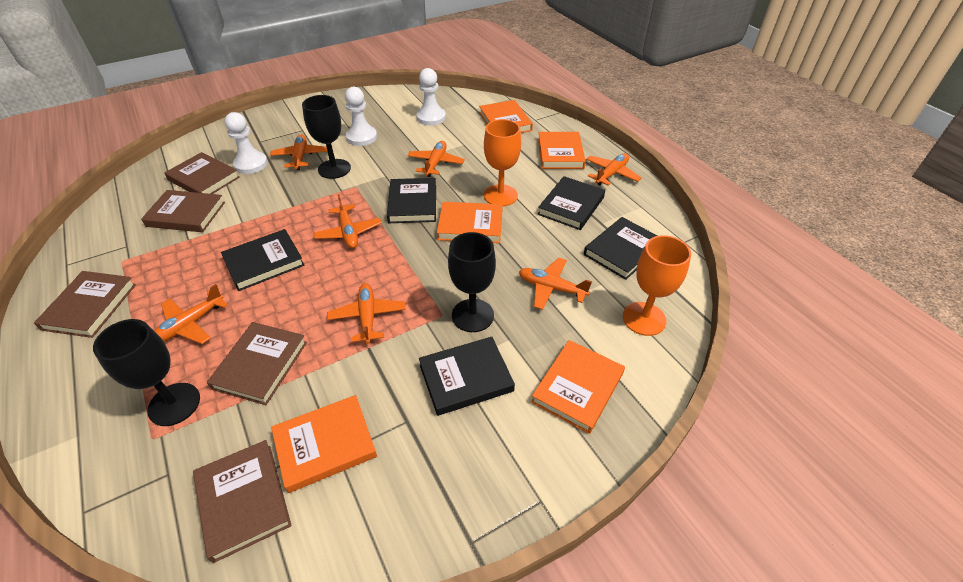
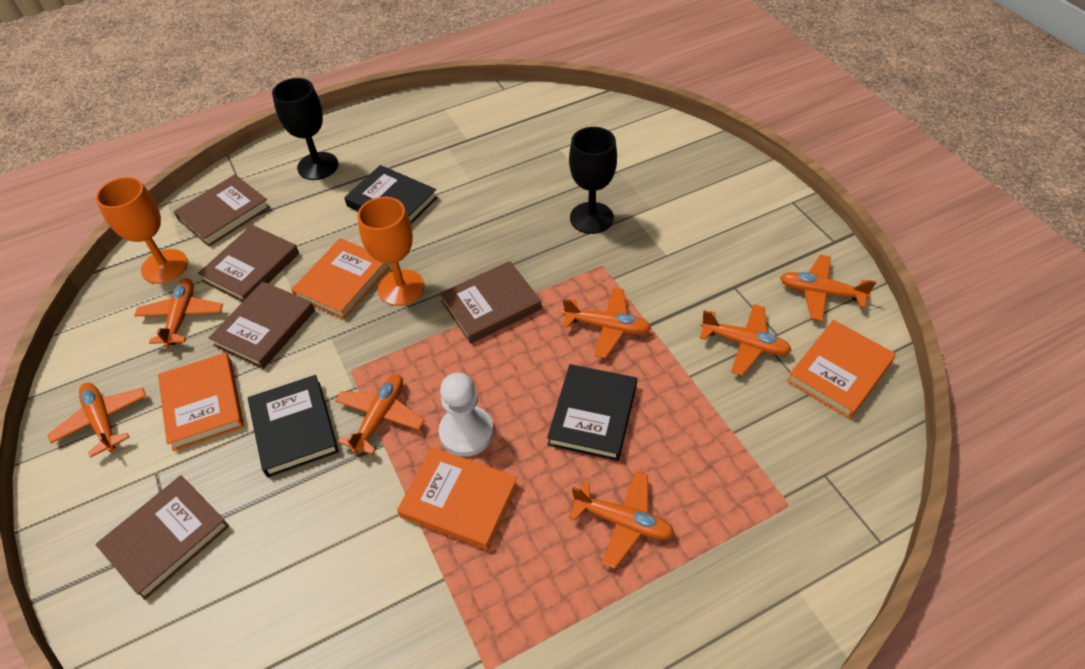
black book: 5 -> 3
black goblet: 3 -> 2
orange book: 5 -> 4
white pawn: 3 -> 1

